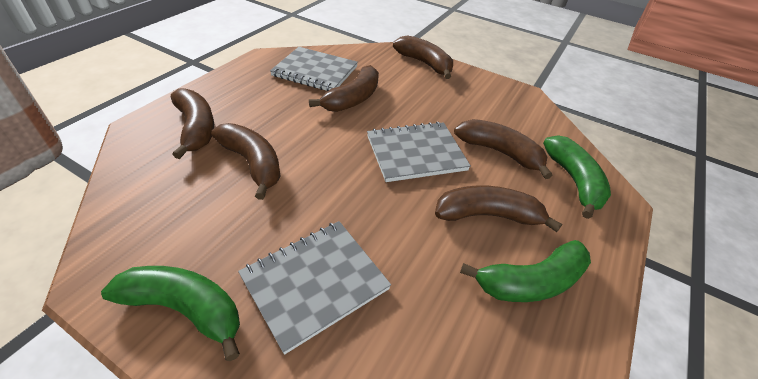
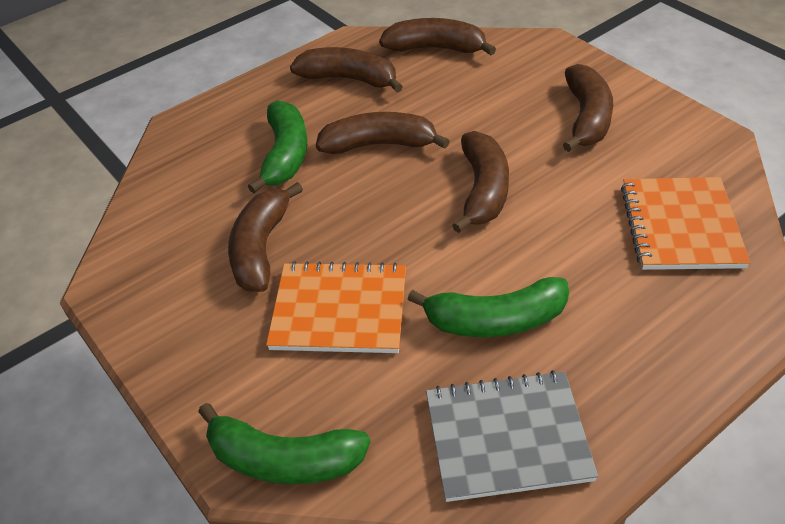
grey notebook: 3 -> 1
orange notebook: 0 -> 2

